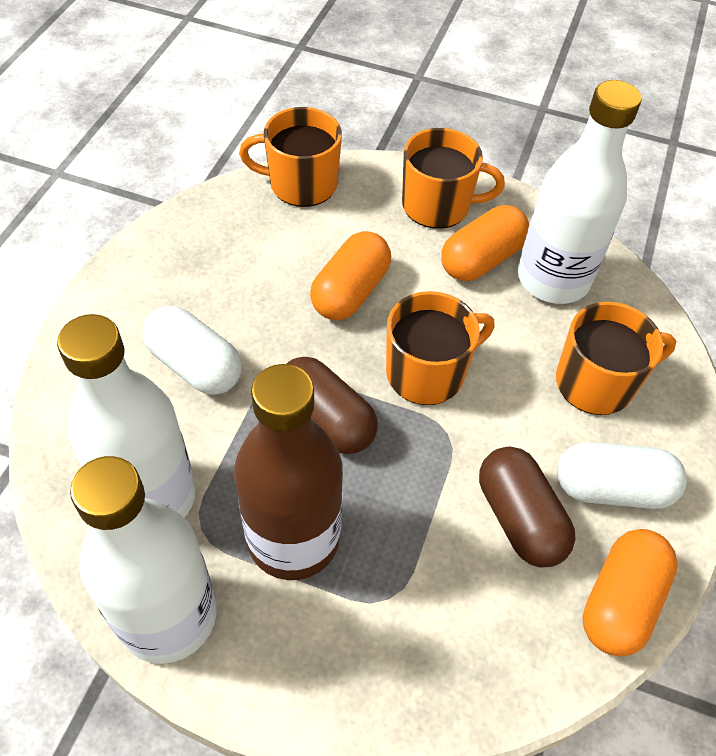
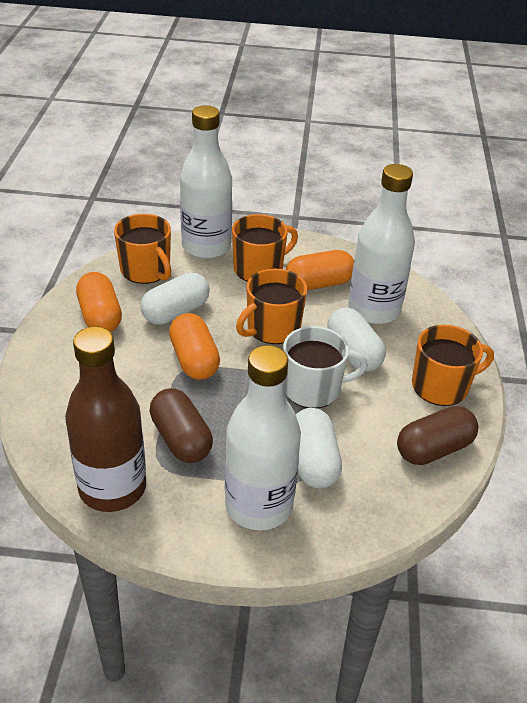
white capsule: 2 -> 3
white mug: 0 -> 1

